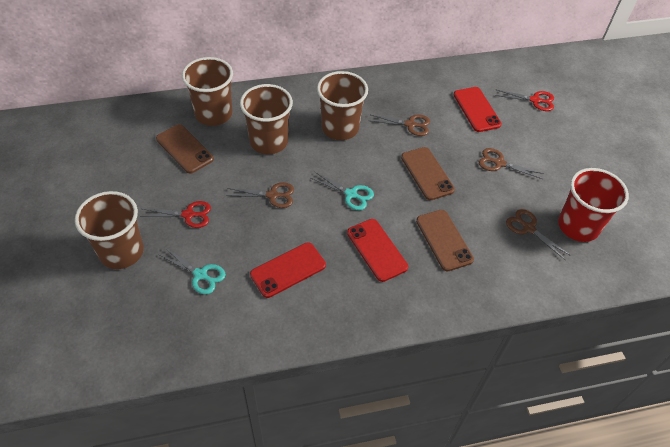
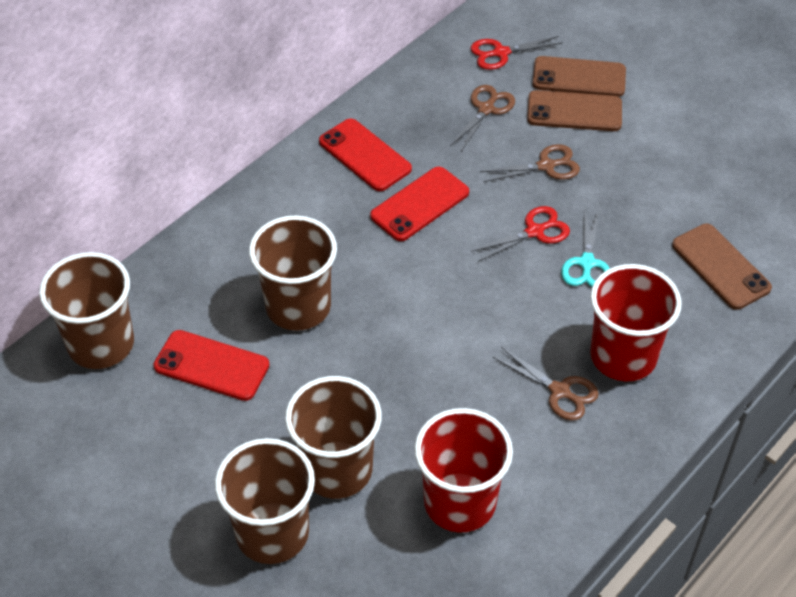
brown scissors: 4 -> 3
red cup: 1 -> 2
turquoise scissors: 2 -> 1

